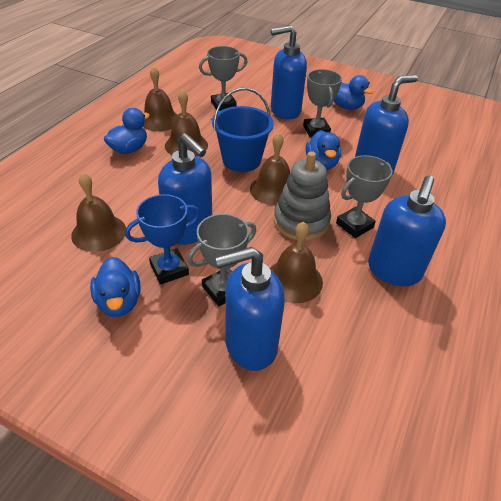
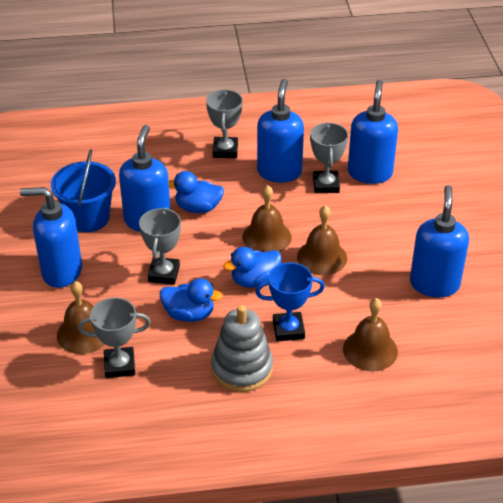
blue duck: 4 -> 3
brown bell: 5 -> 4

